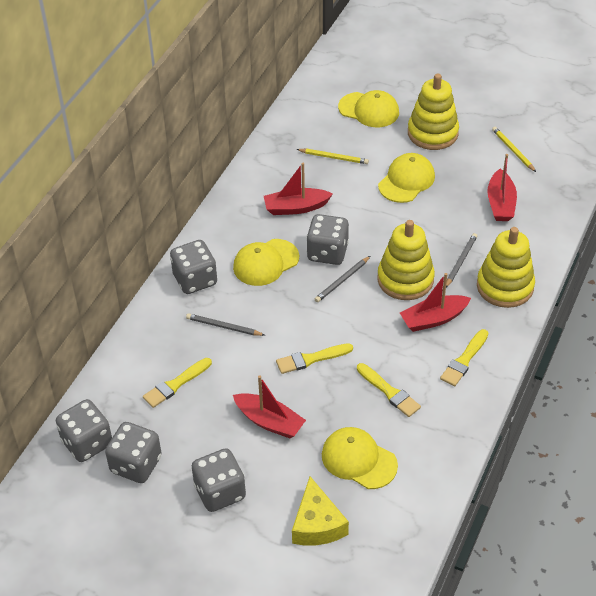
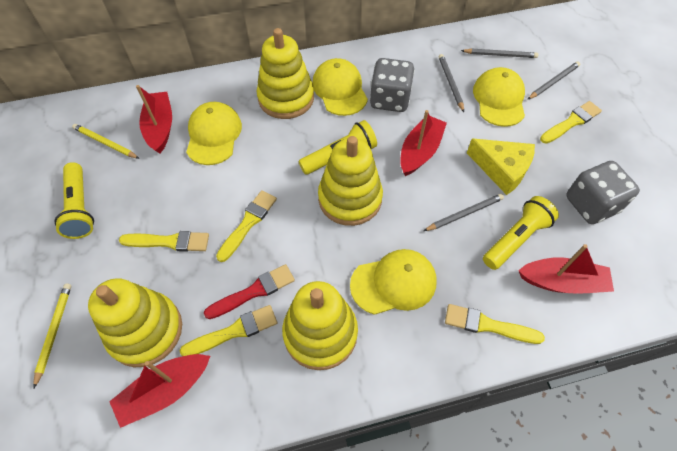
grey dice: 5 -> 2
grey pencil: 3 -> 4
red brush: 0 -> 1
yellow brush: 4 -> 5
yellow flashlight: 0 -> 3
yellow stacking toy: 3 -> 4

